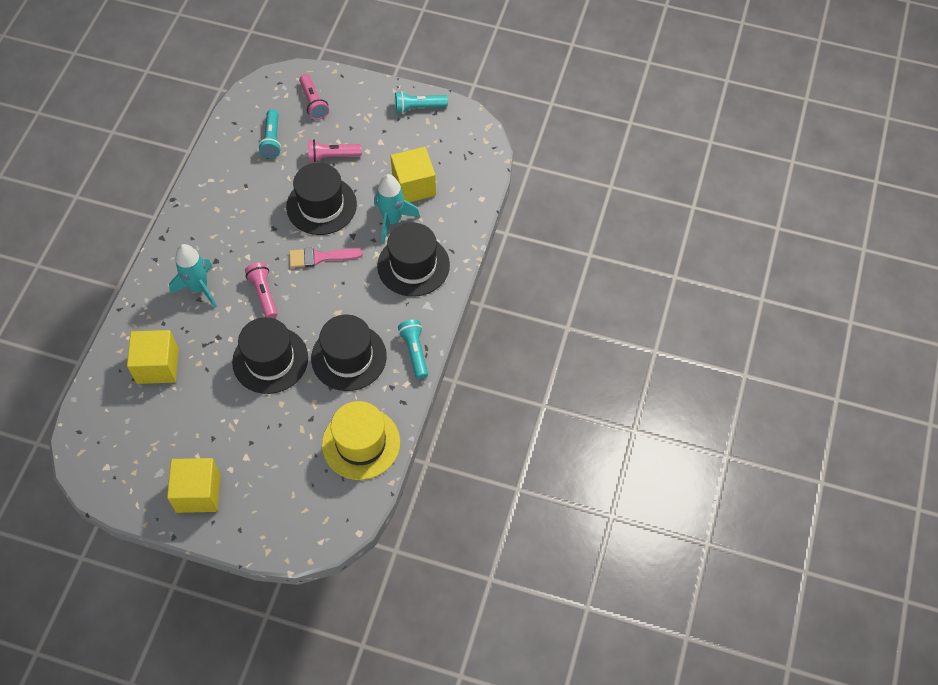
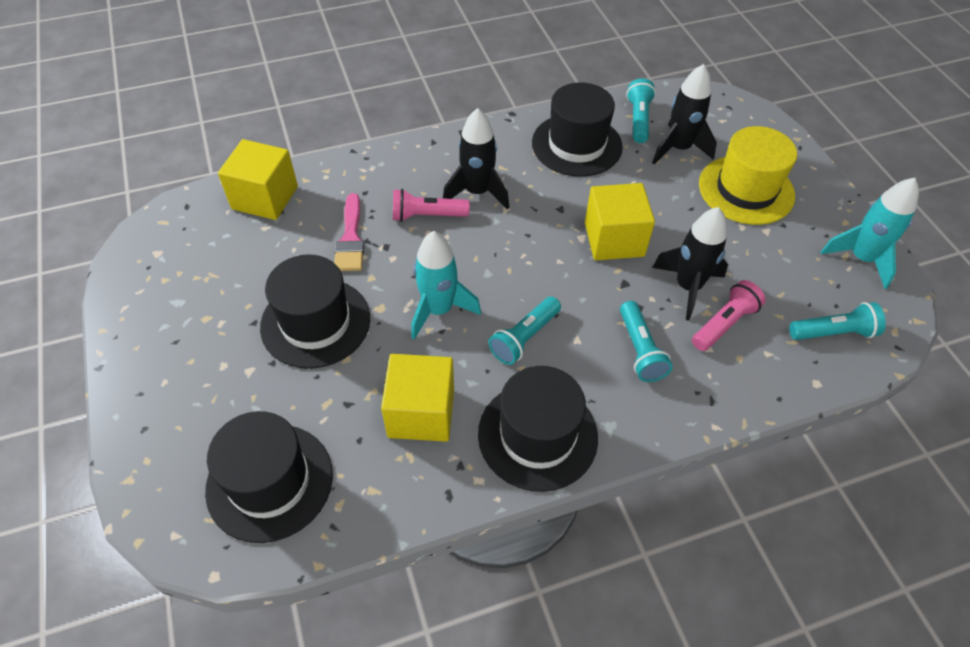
black rocket: 0 -> 3
pink flashlight: 3 -> 2
turquoise flashlight: 3 -> 4

